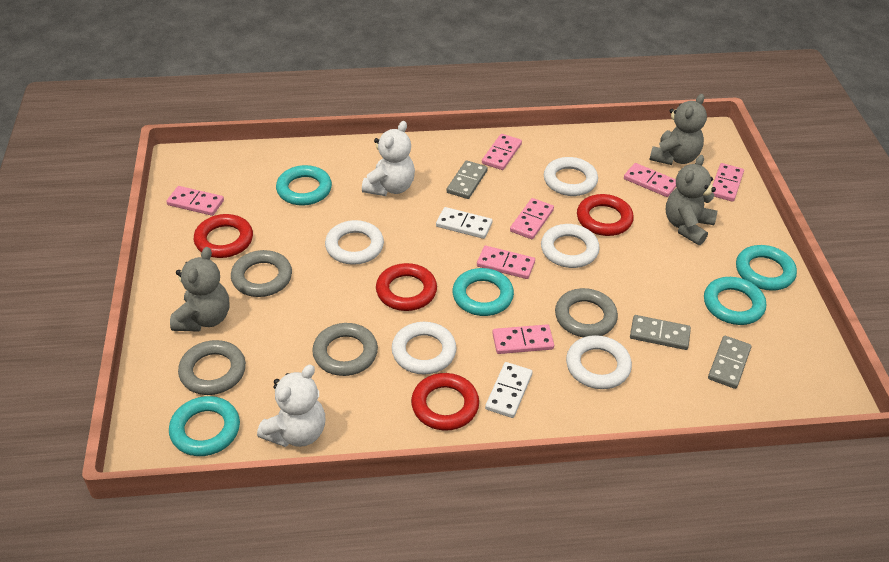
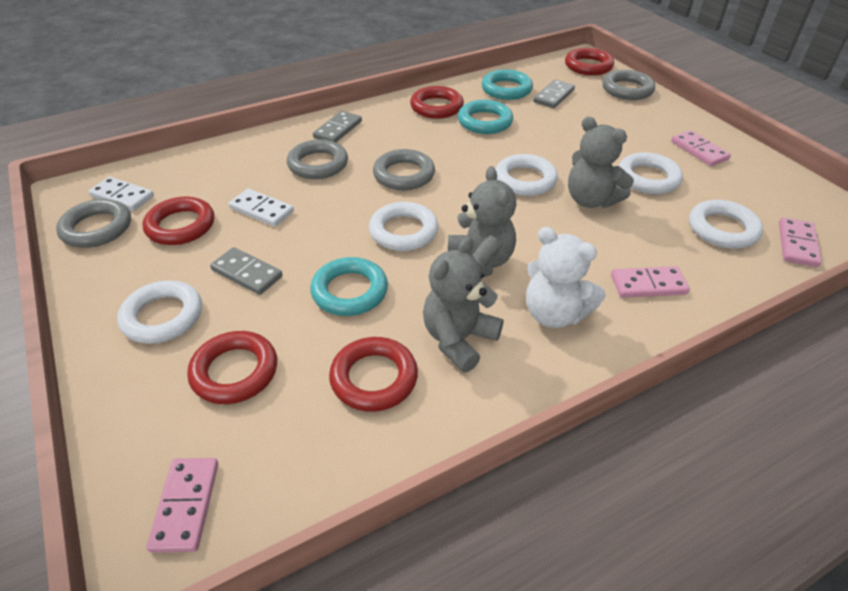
pink domino: 7 -> 4
red ring: 4 -> 5
turquoise ring: 5 -> 3
white teddy bear: 2 -> 1

